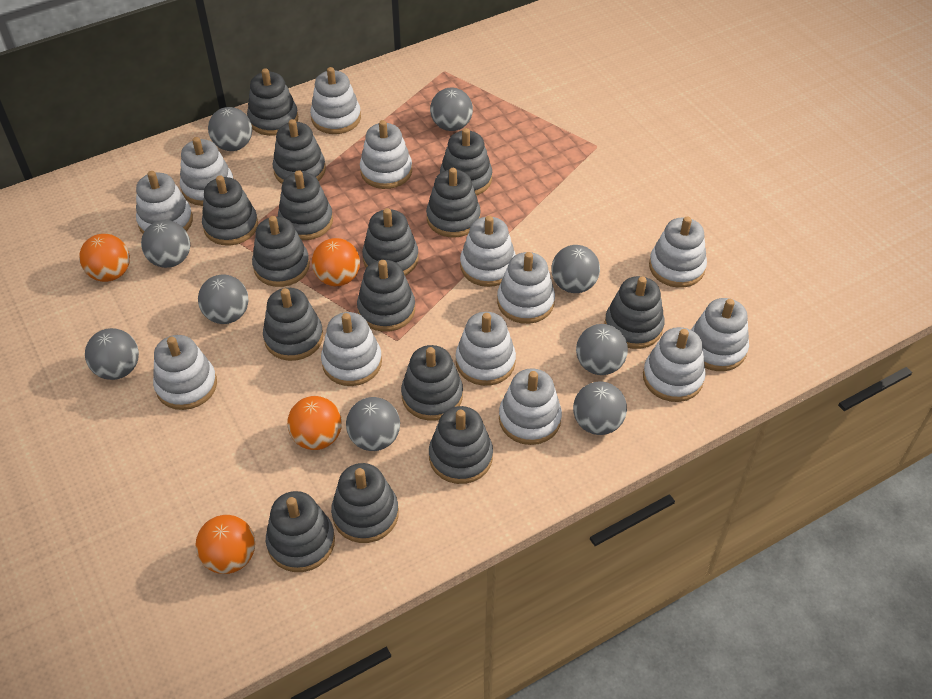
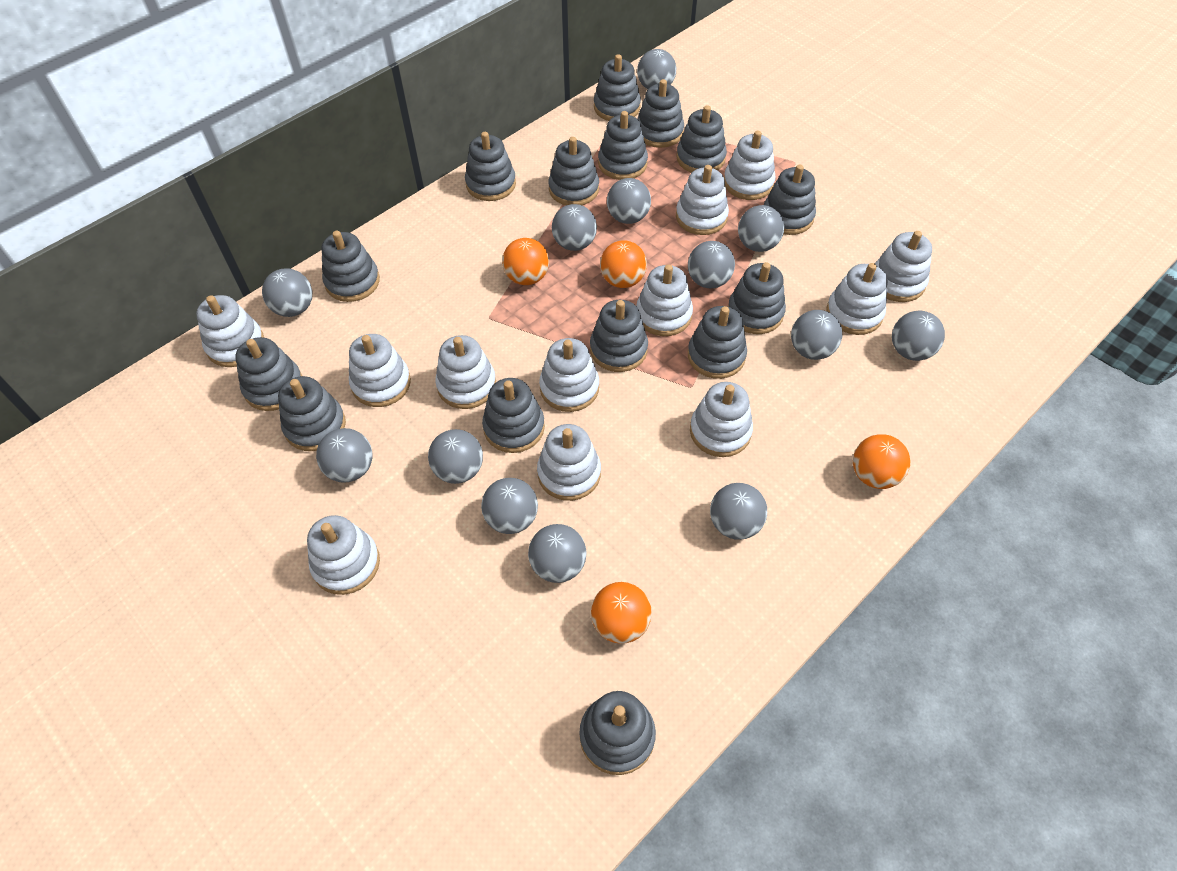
grey ball: 9 -> 13
white stacking toy: 13 -> 12

